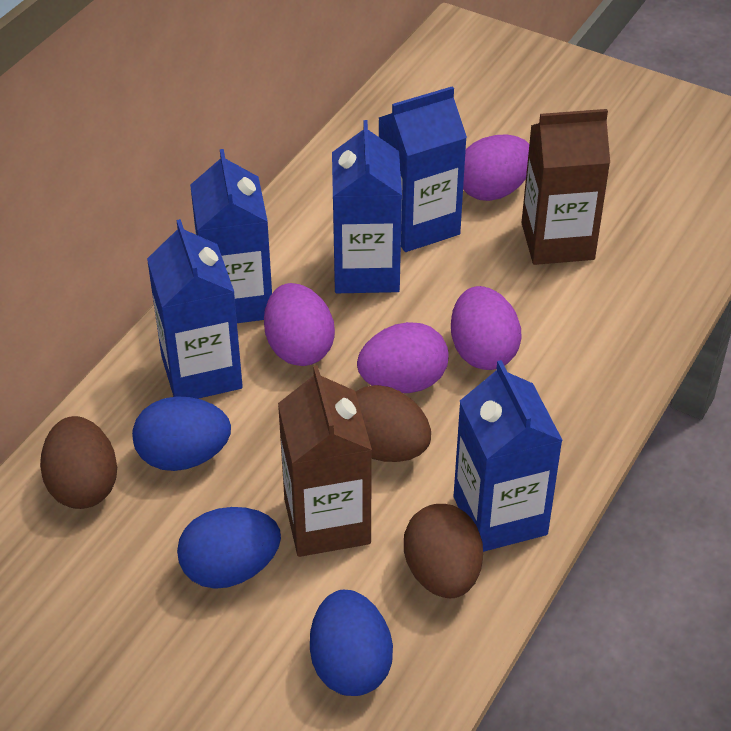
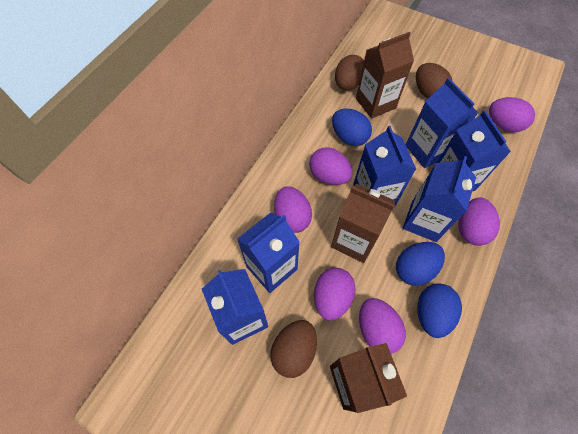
blue carton: 5 -> 6
brown carton: 2 -> 3
purple egg: 4 -> 6

